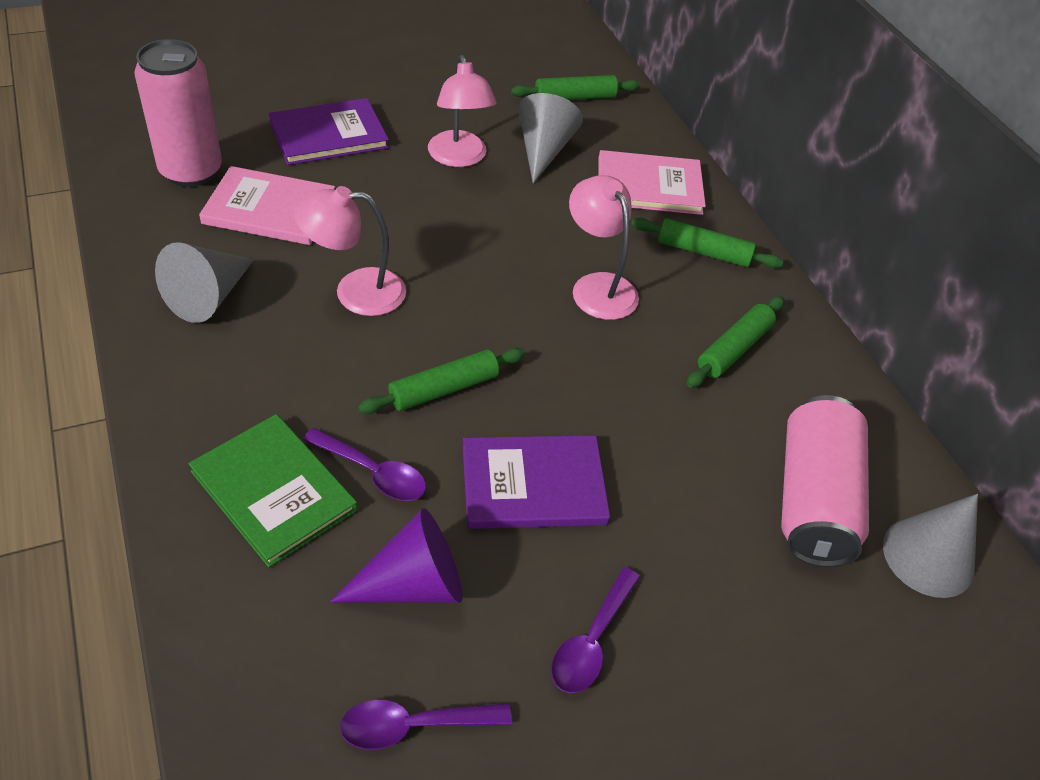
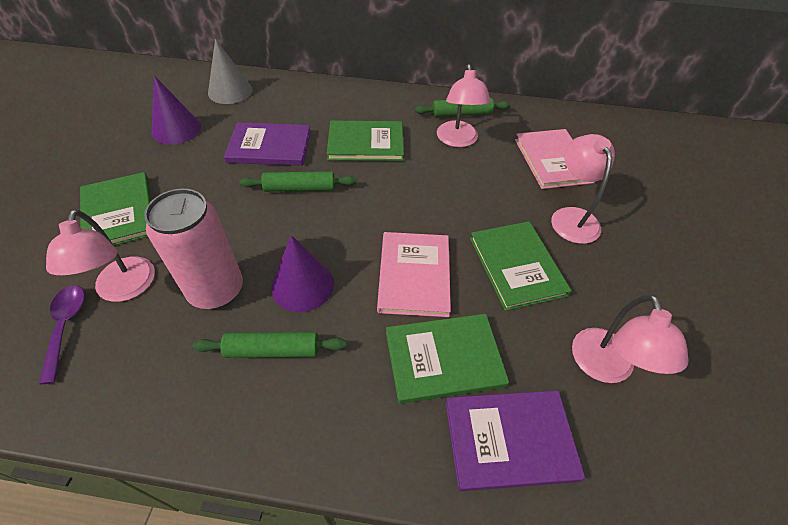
green book: 1 -> 4
green rolling pin: 4 -> 3
grey cone: 3 -> 1
pink can: 2 -> 1
pink lamp: 3 -> 4
purple cone: 1 -> 2
purple spoon: 3 -> 1

